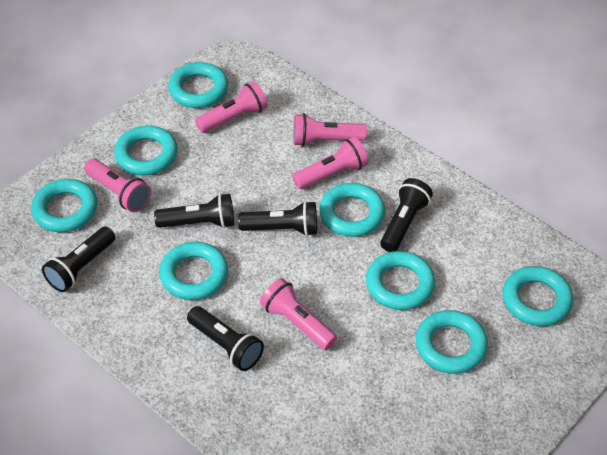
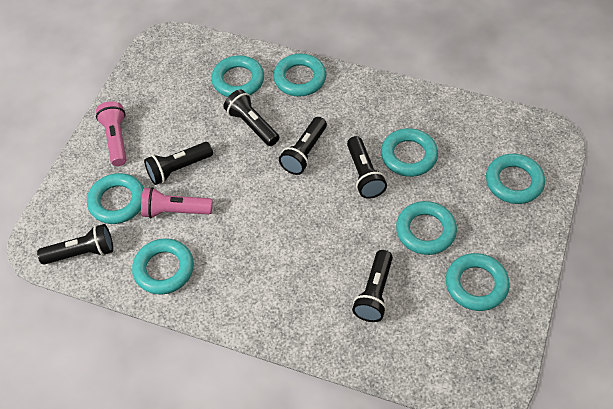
black flashlight: 5 -> 6
pink flashlight: 5 -> 2

